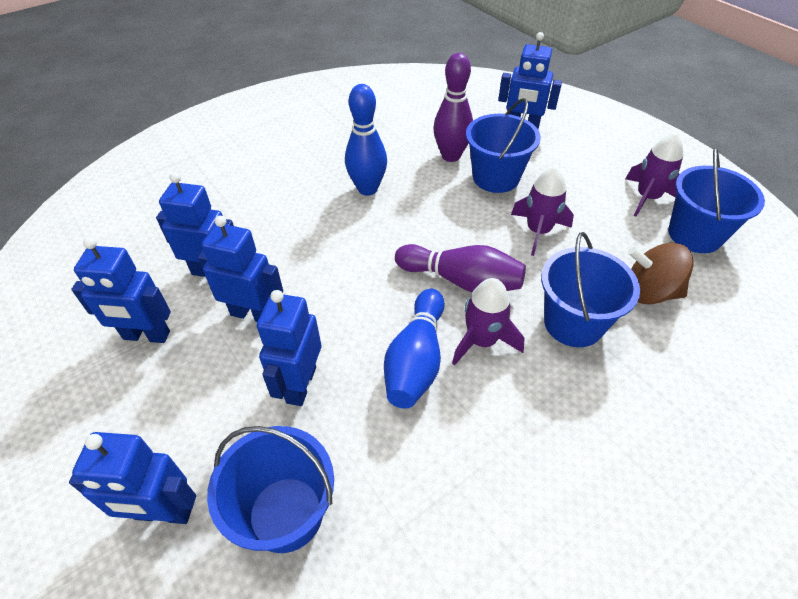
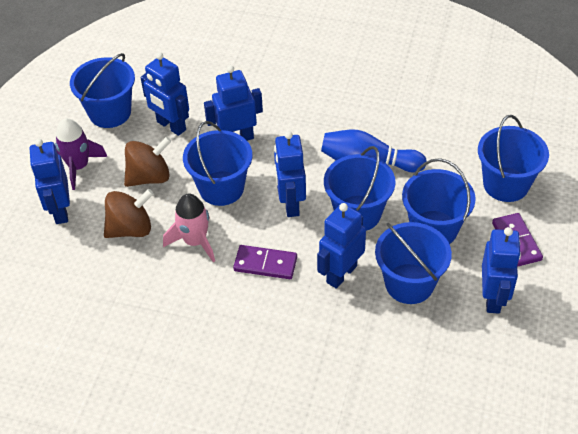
blue bowling pin: 2 -> 1
blue bucket: 4 -> 6
brown spinning top: 1 -> 2
pink rocket: 0 -> 1
purple bowling pin: 2 -> 0
purple domino: 0 -> 2
purple rocket: 3 -> 1

